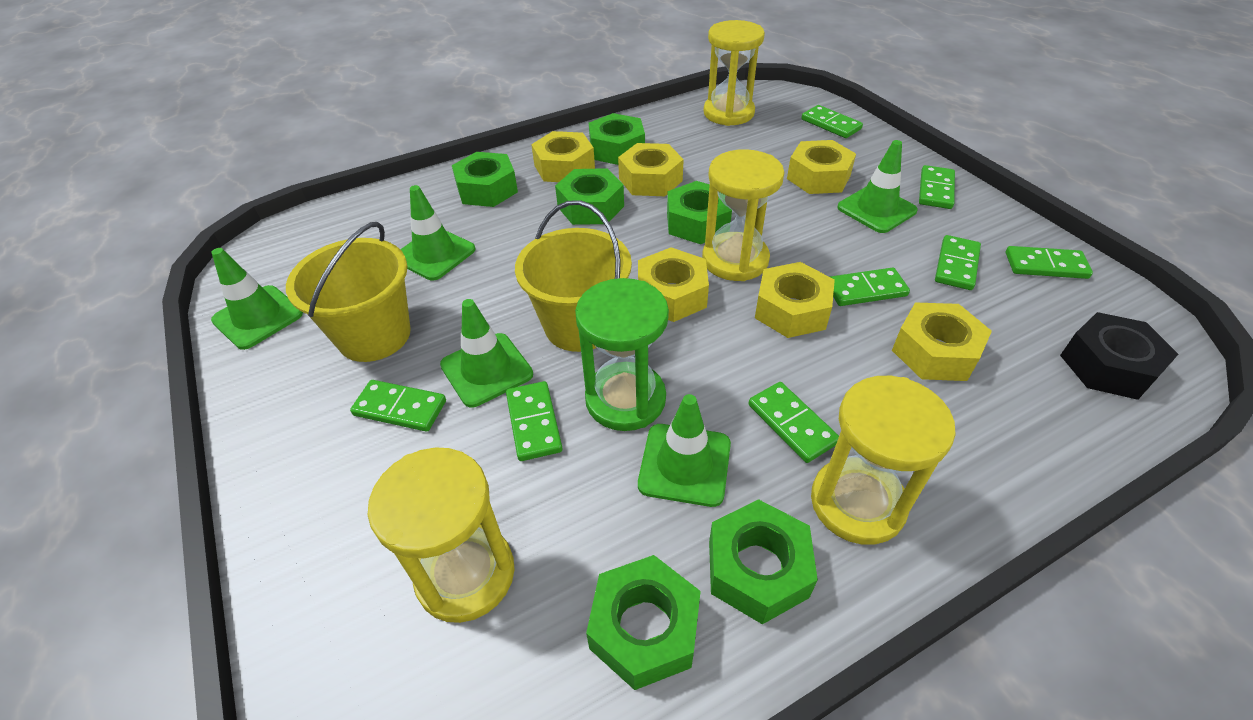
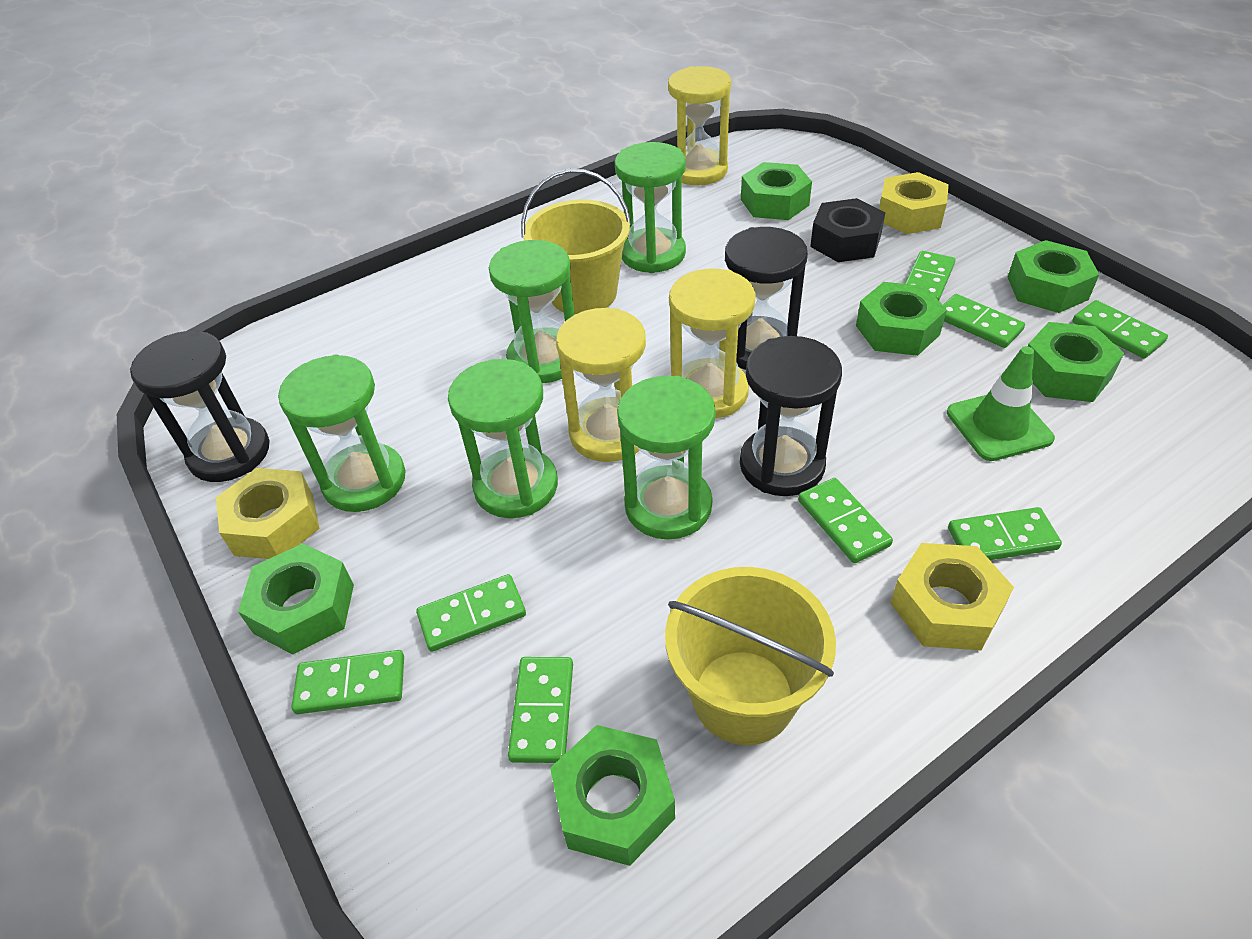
black hourglass: 0 -> 3
green hourglass: 1 -> 5
green traffic cone: 5 -> 1
yellow hourglass: 4 -> 3
yellow nut: 6 -> 3

